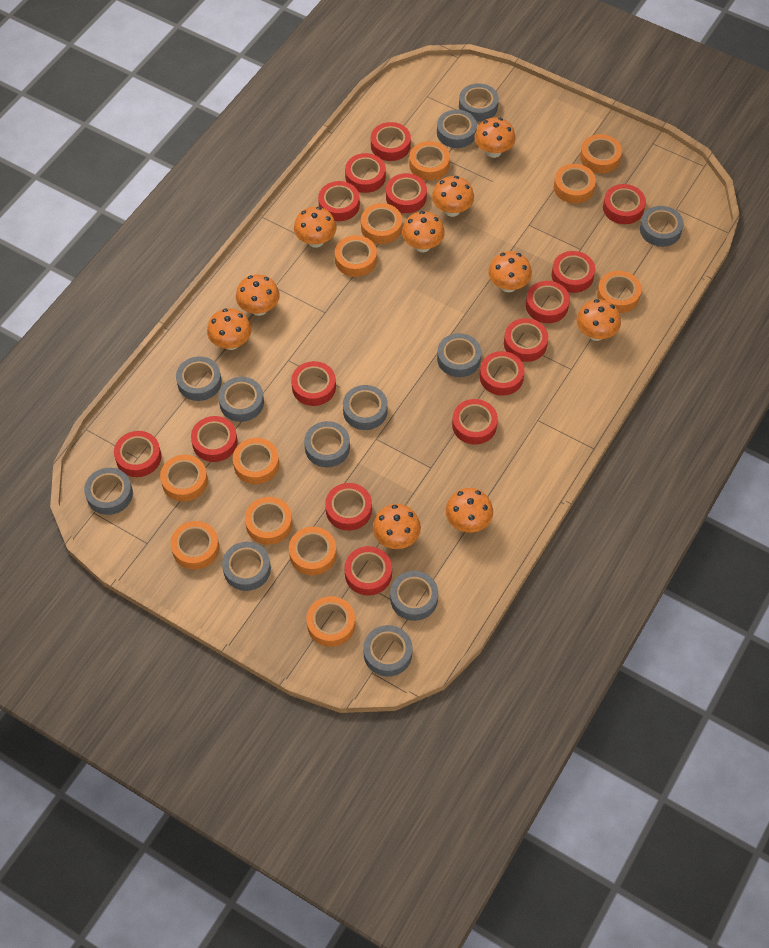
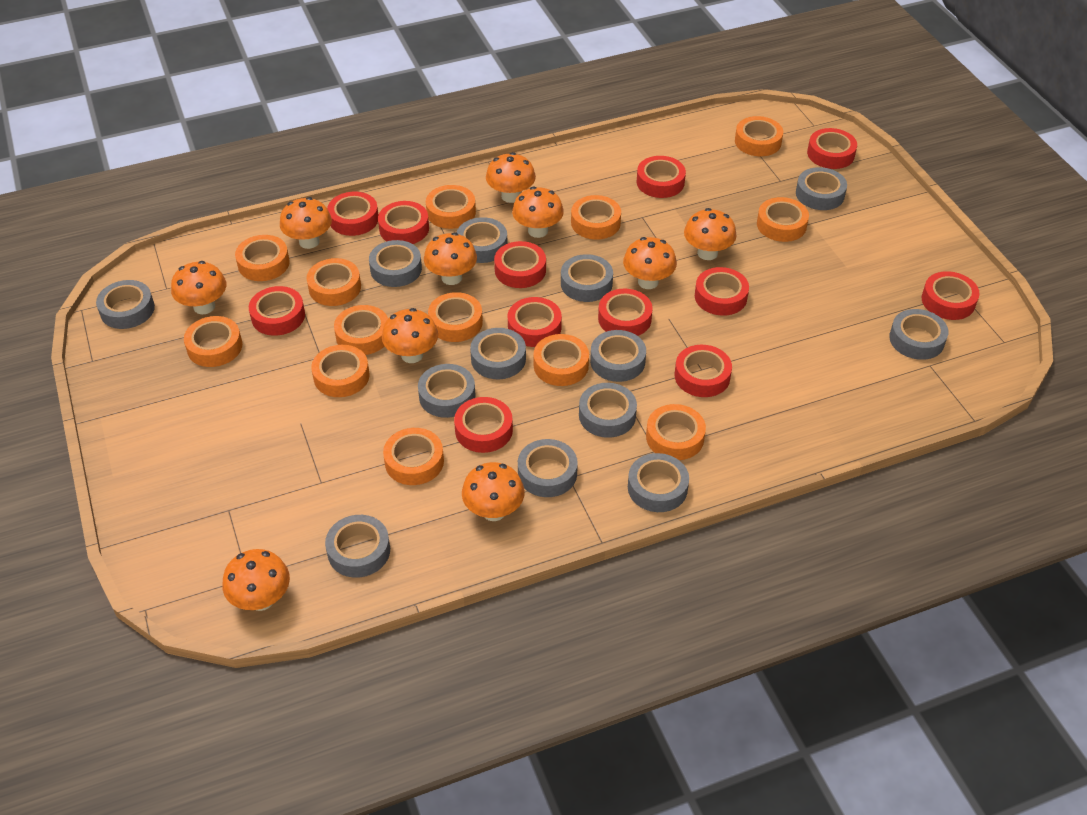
grey tape: 12 -> 13
orange tape: 12 -> 13
red tape: 15 -> 12

